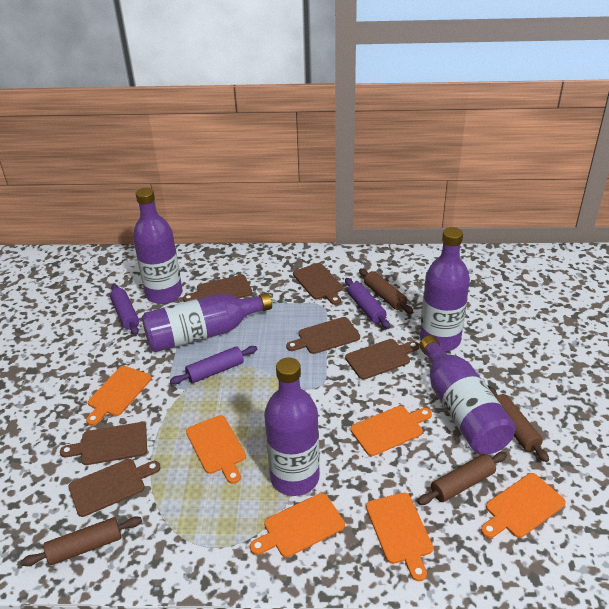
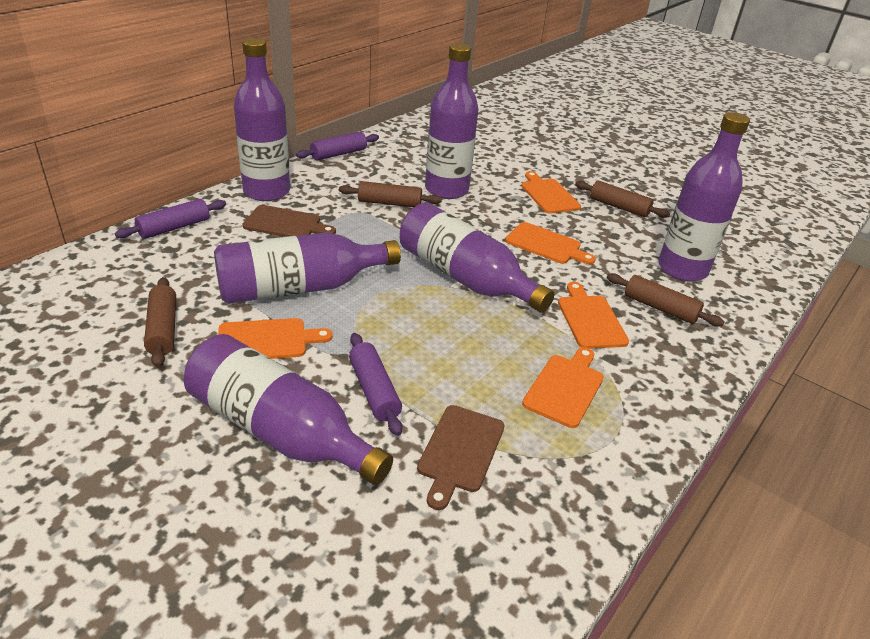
brown cutting board: 6 -> 2
orange cutting board: 6 -> 5
purple bottle: 5 -> 6

